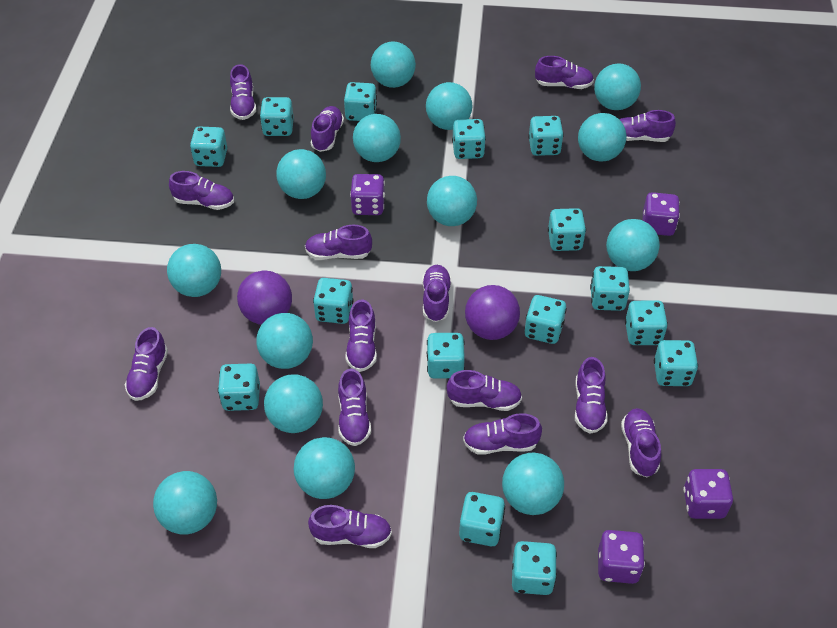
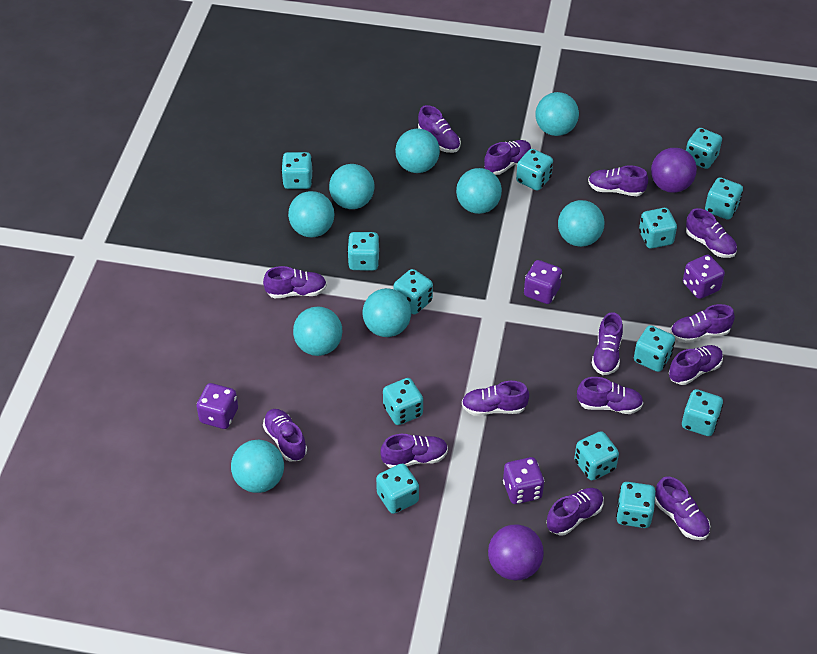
purple shoe: 15 -> 14
turquoise ball: 14 -> 9
turquoise dice: 15 -> 13

